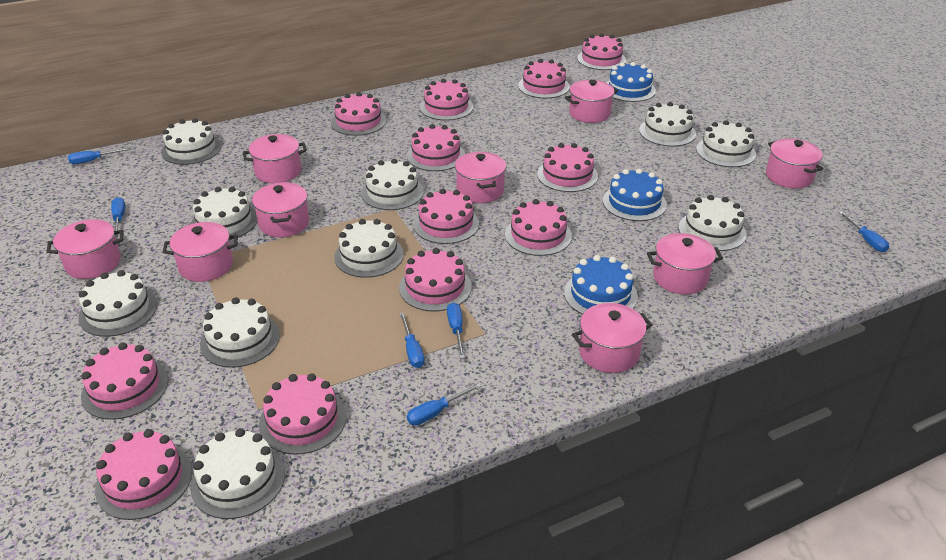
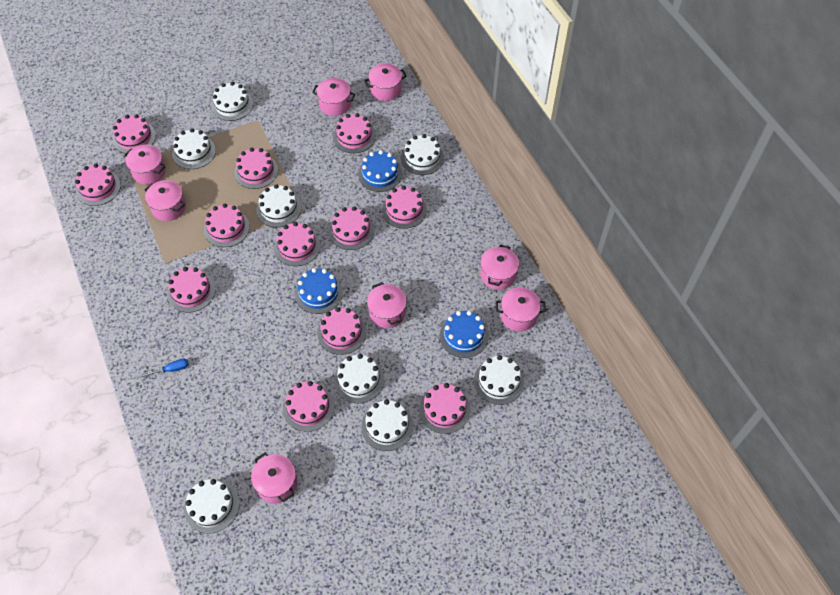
blue screwdriver: 6 -> 1
pink pot: 9 -> 8
white cake: 10 -> 8

